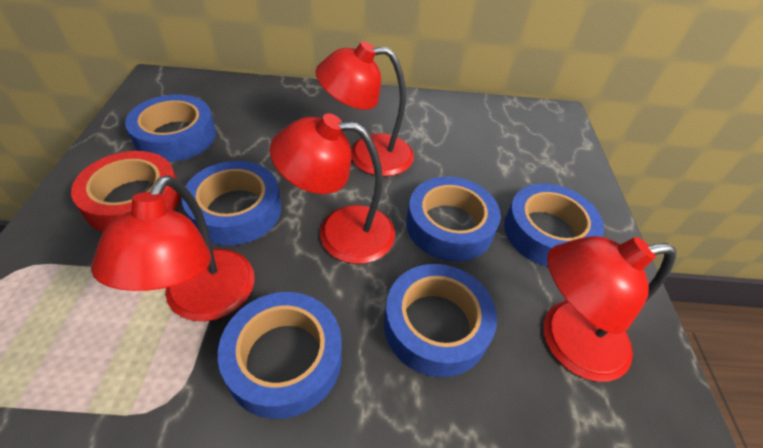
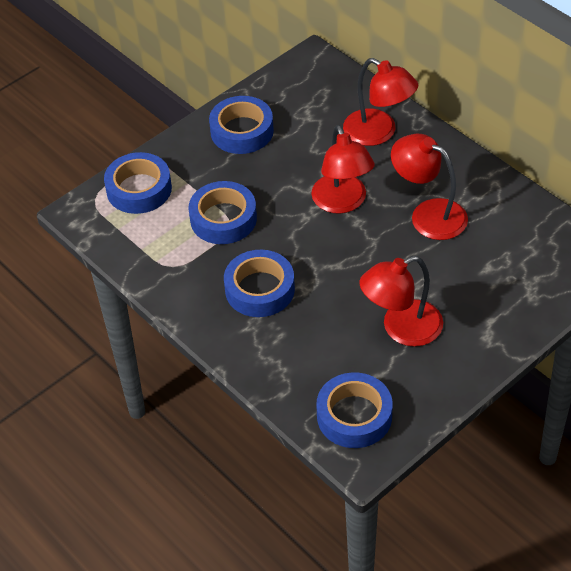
blue tape: 6 -> 5
red tape: 1 -> 0

